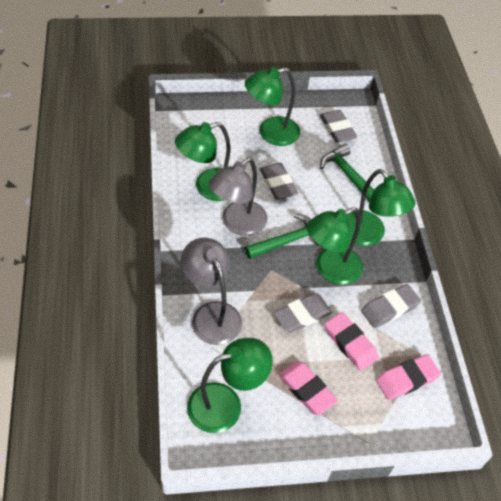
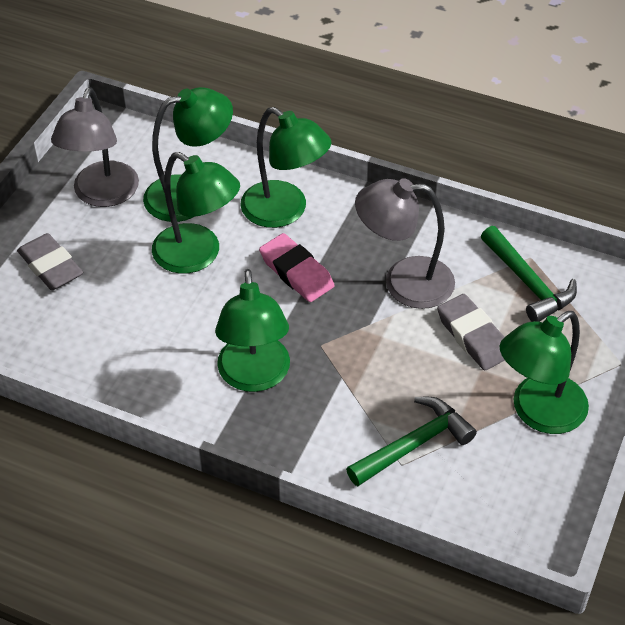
grey eraser: 4 -> 2
pink eraser: 3 -> 1

